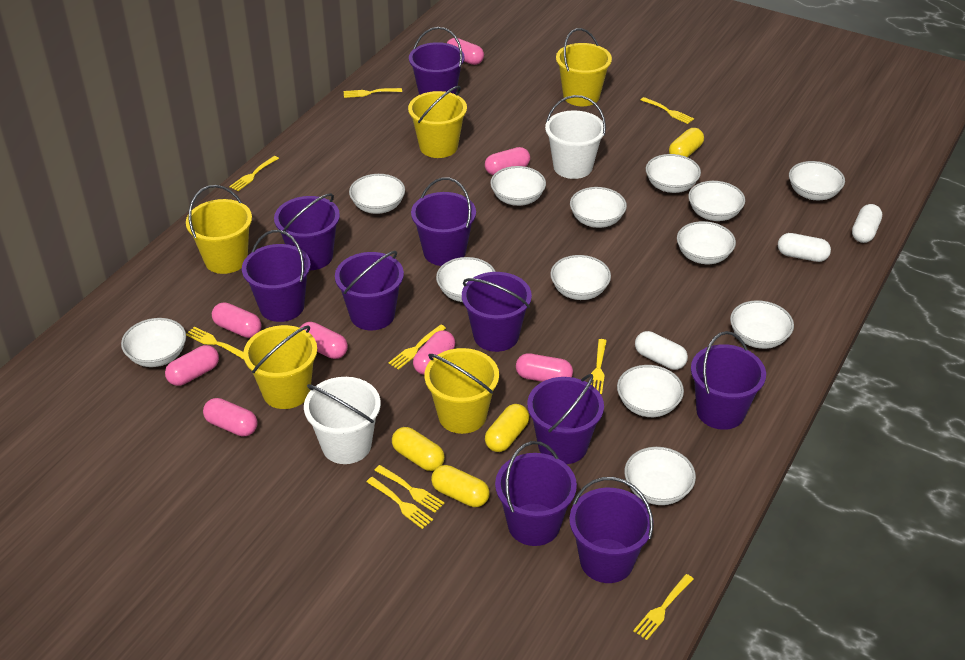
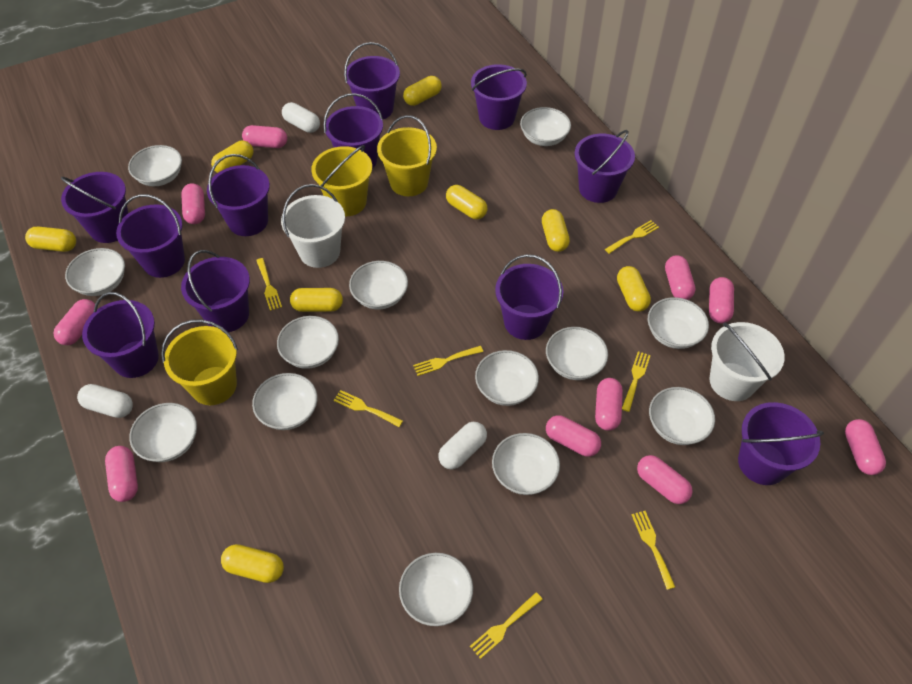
pink capsule: 8 -> 10
purple bucket: 10 -> 11
yellow bucket: 5 -> 3
yellow capsule: 4 -> 8
yellow fork: 9 -> 7

